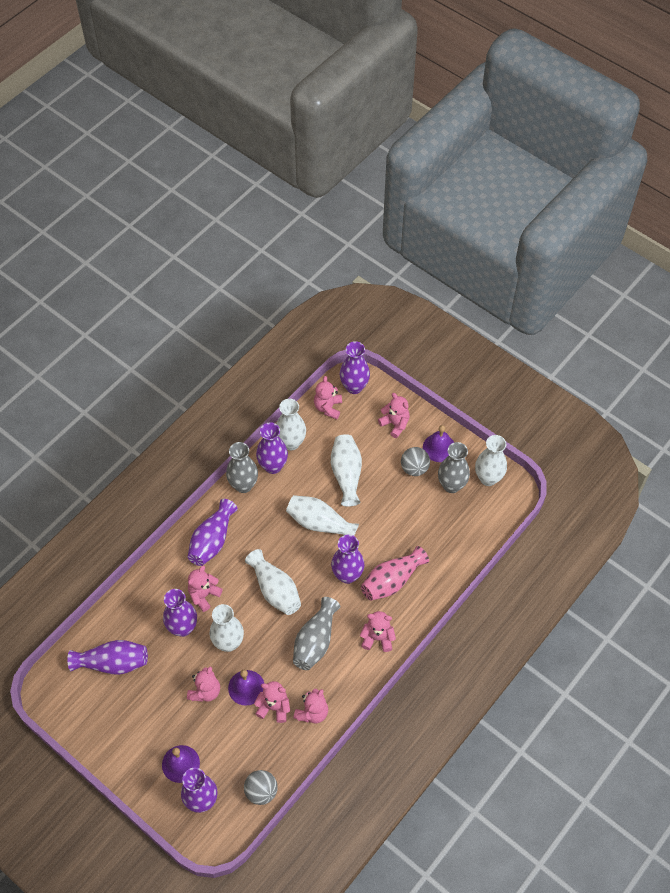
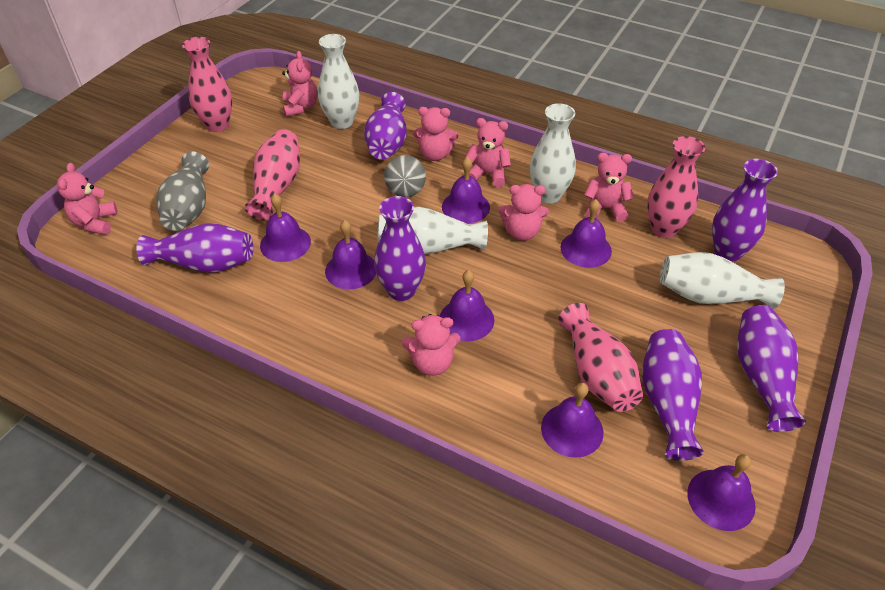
grey ball: 2 -> 1
grey vase: 3 -> 1
pink vase: 1 -> 4
purple bell: 3 -> 7
purple vase: 7 -> 6
white vase: 6 -> 4

